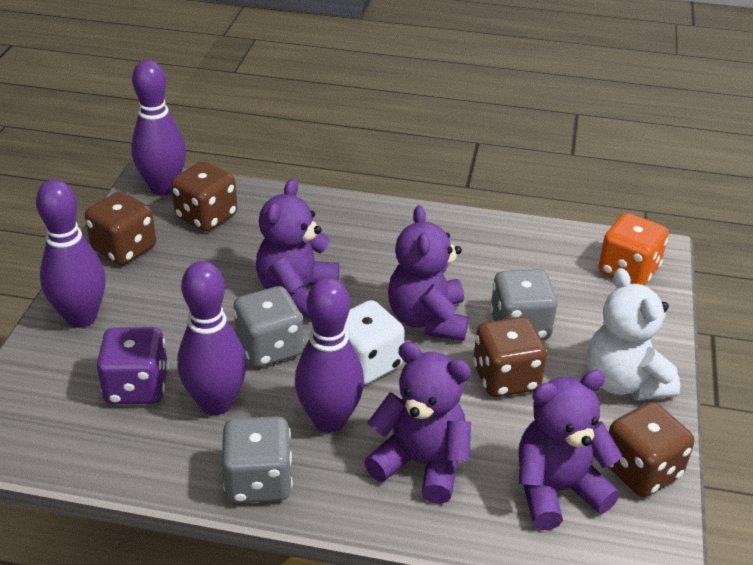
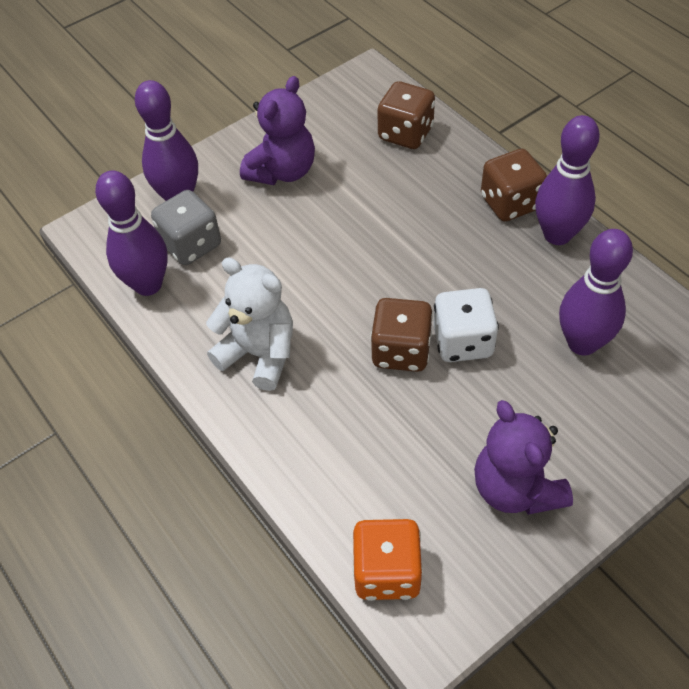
brown dice: 4 -> 3
grey dice: 3 -> 1
purple dice: 1 -> 0
purple teddy bear: 4 -> 2

